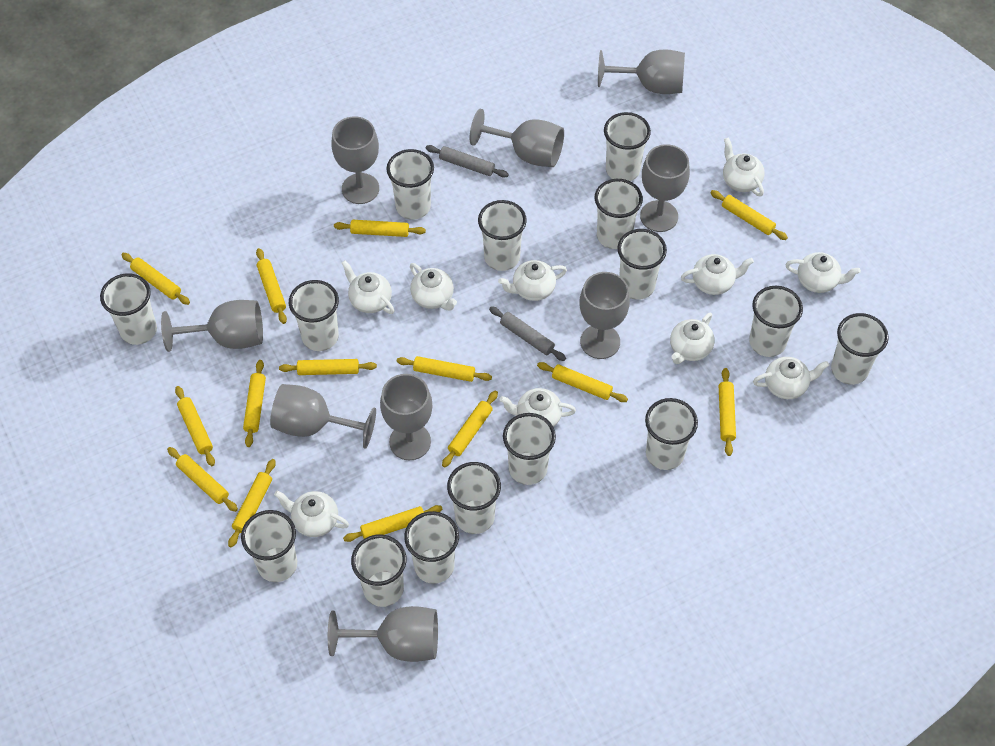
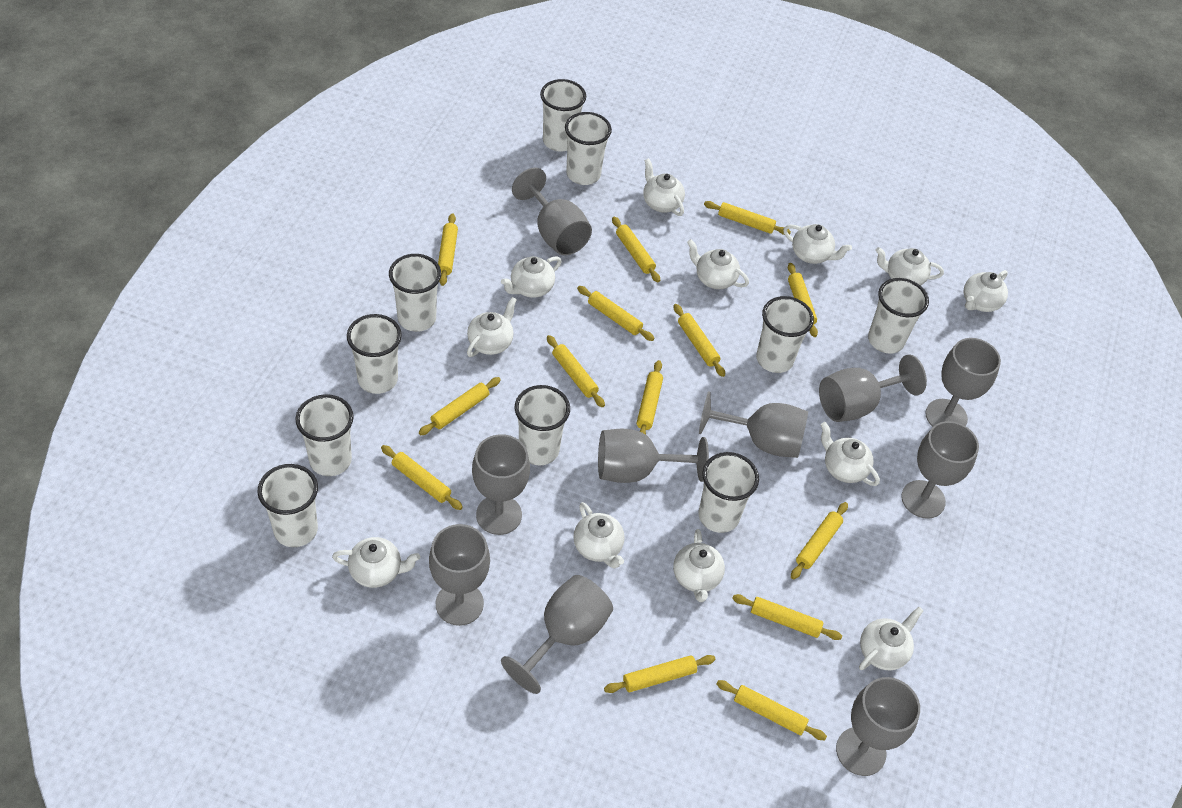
grey goblet: 9 -> 10
grey rolling pin: 2 -> 0
white cup: 15 -> 10
white teapot: 10 -> 12

